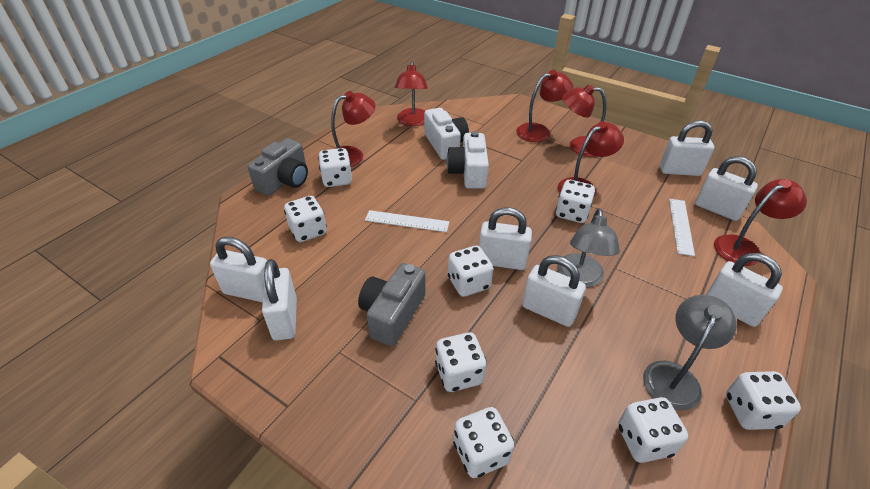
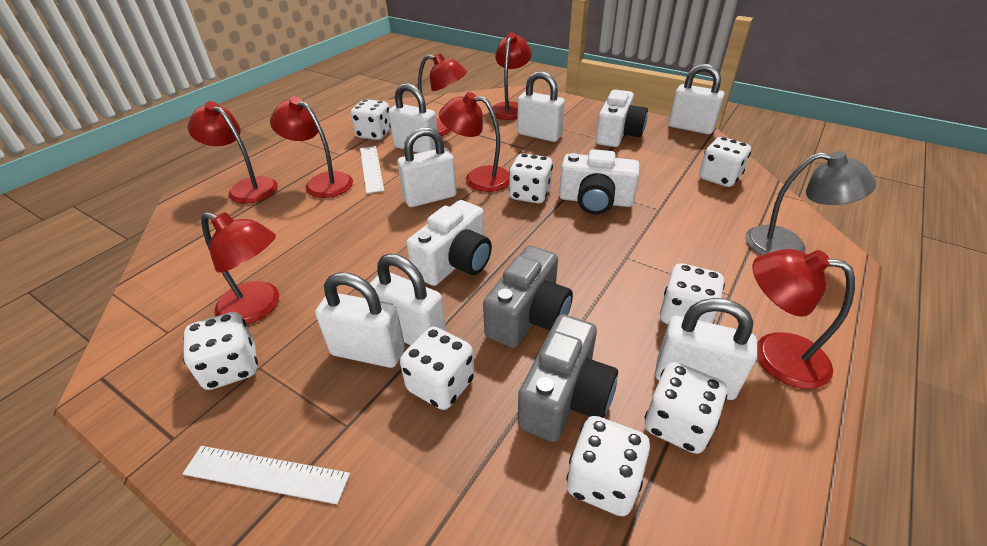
grey lamp: 2 -> 1
red lamp: 6 -> 7
white camera: 2 -> 3

